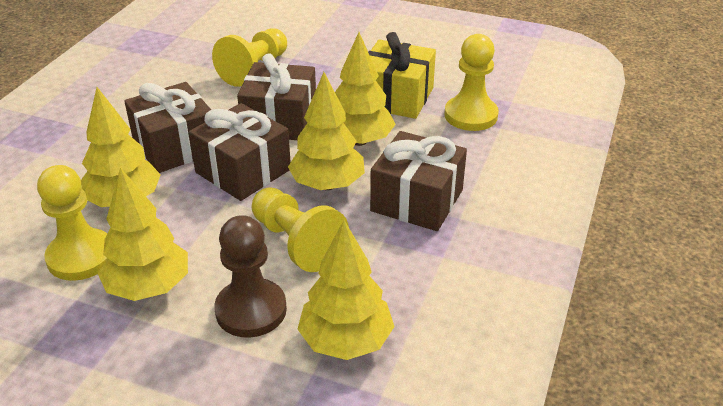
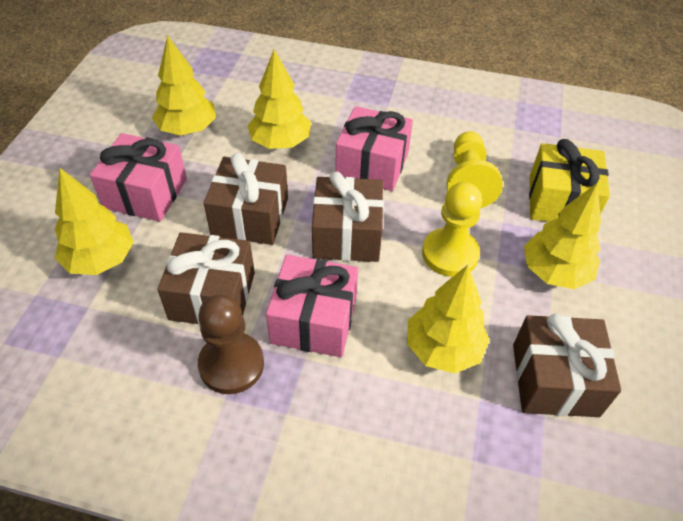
pink gift: 0 -> 3
yellow pawn: 4 -> 2

